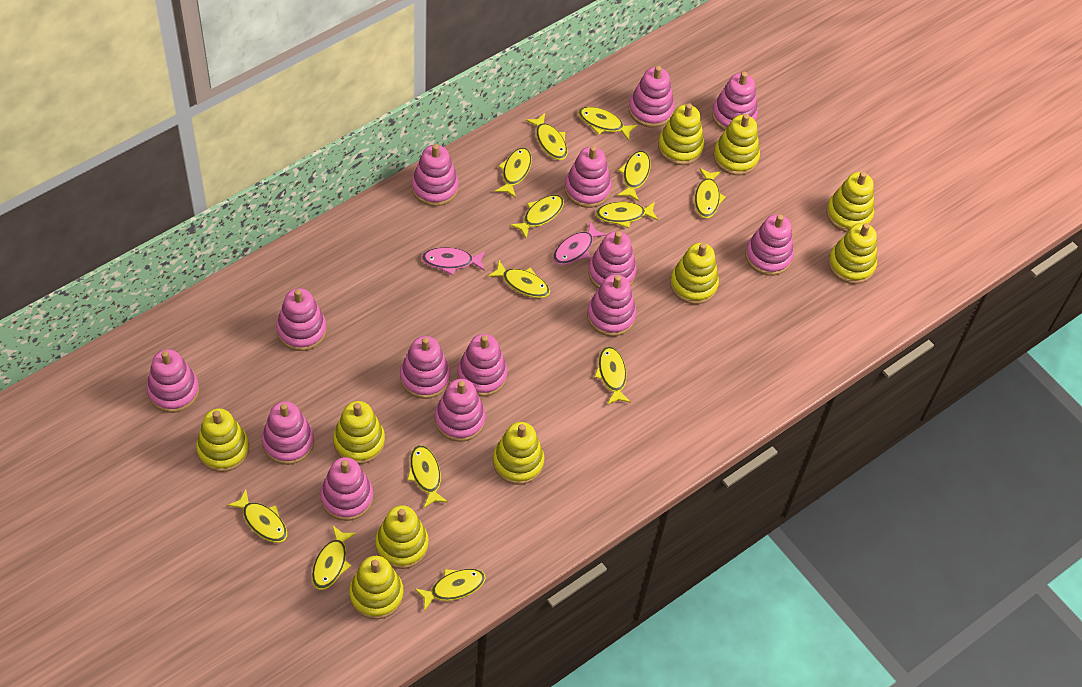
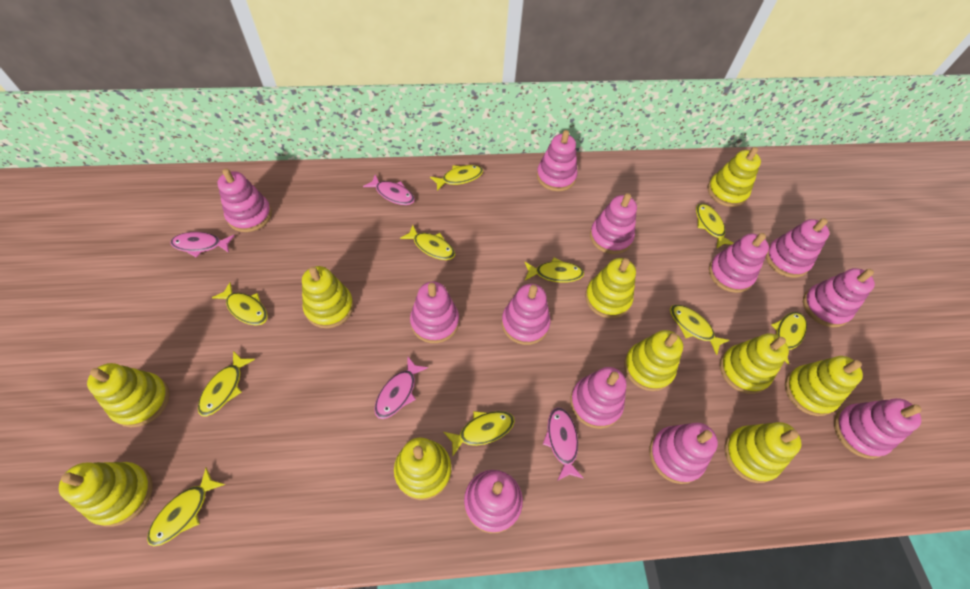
pink fish: 2 -> 4
pink stacking toy: 14 -> 12
yellow fish: 13 -> 10

